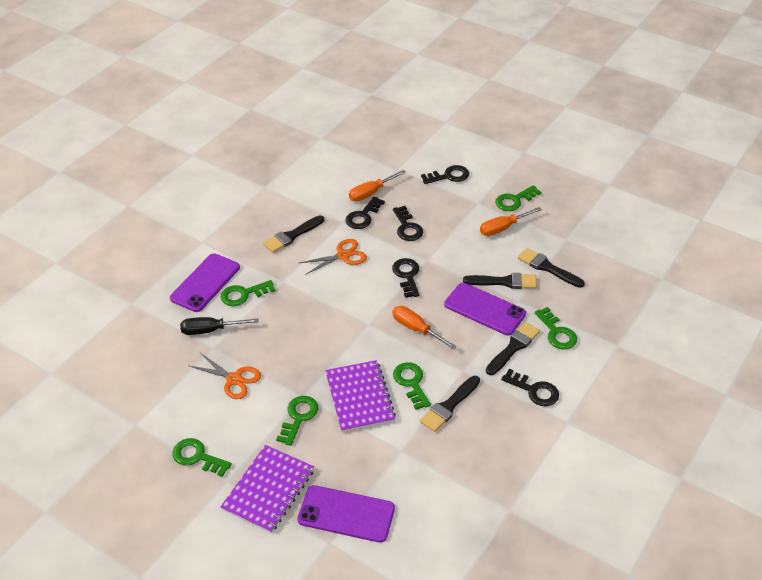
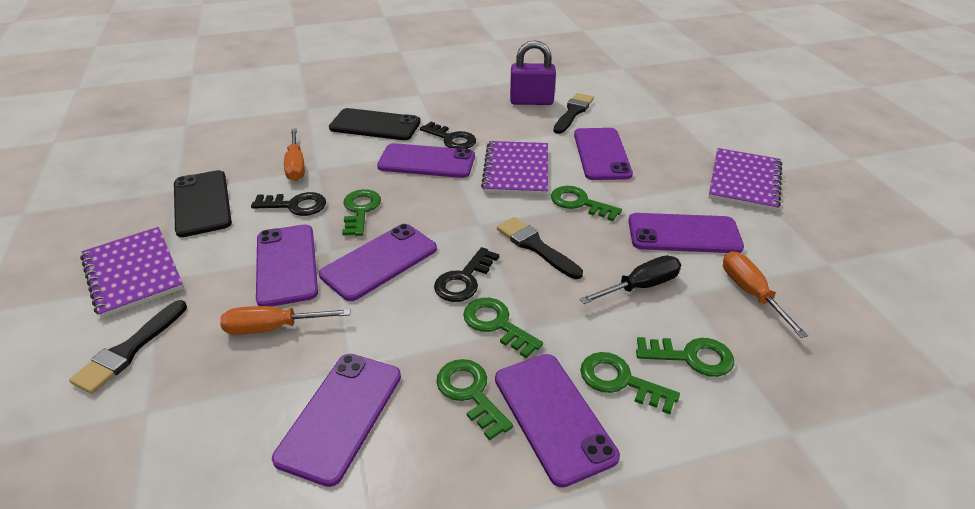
black brush: 5 -> 3
black key: 5 -> 3
black phone: 0 -> 2
orange scissors: 2 -> 0
purple notebook: 2 -> 3
purple padlock: 0 -> 1
purple phone: 3 -> 7

